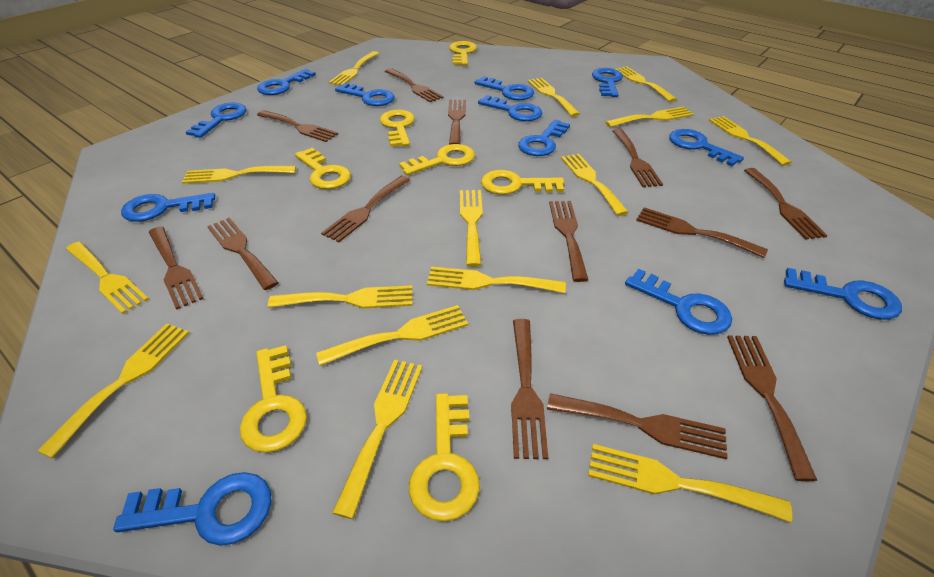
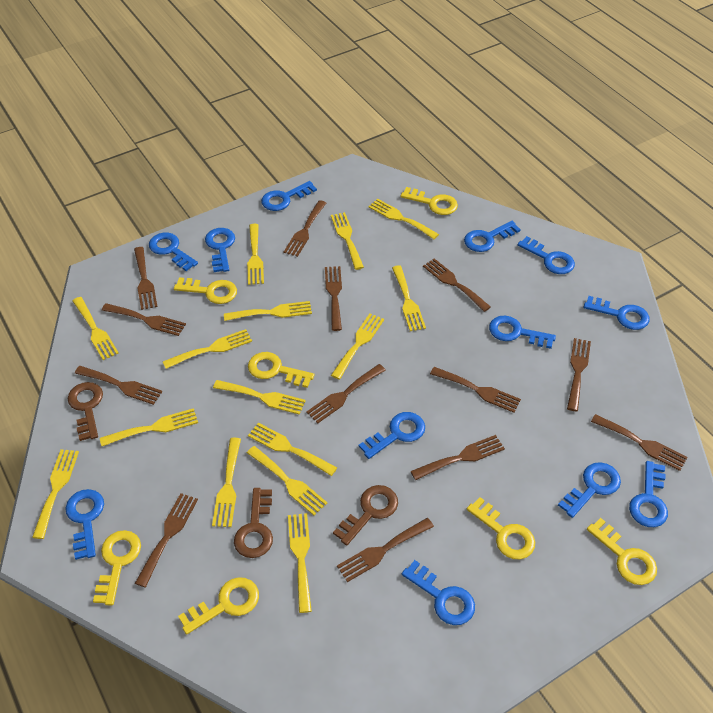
brown key: 0 -> 3

